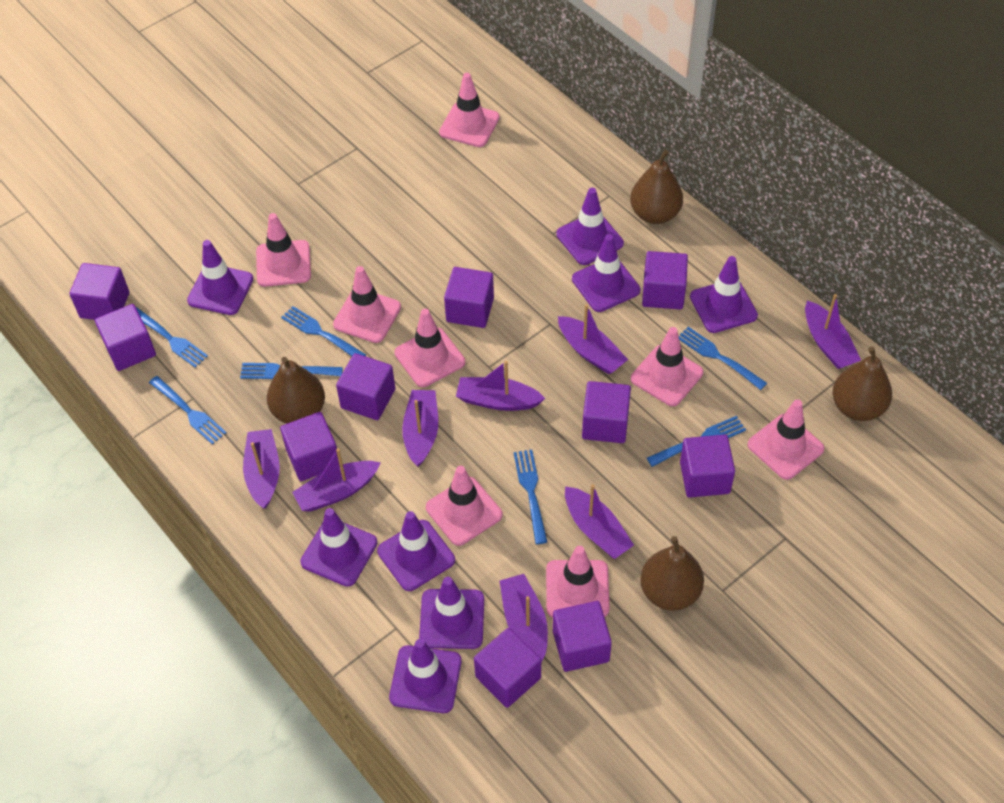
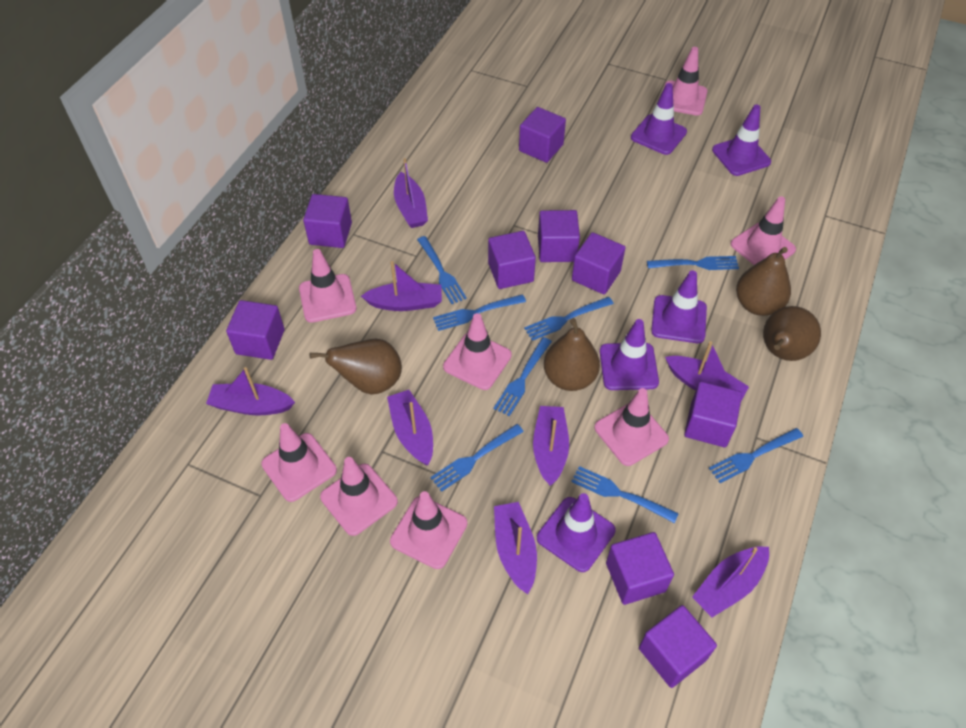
blue fork: 7 -> 8
purple cube: 10 -> 9
purple traffic cone: 8 -> 5

